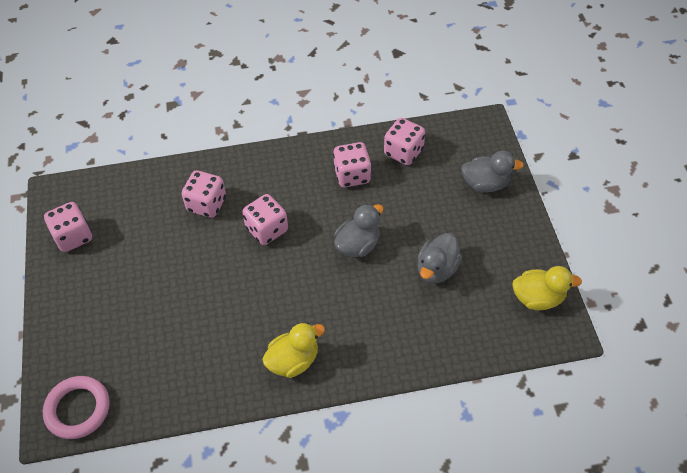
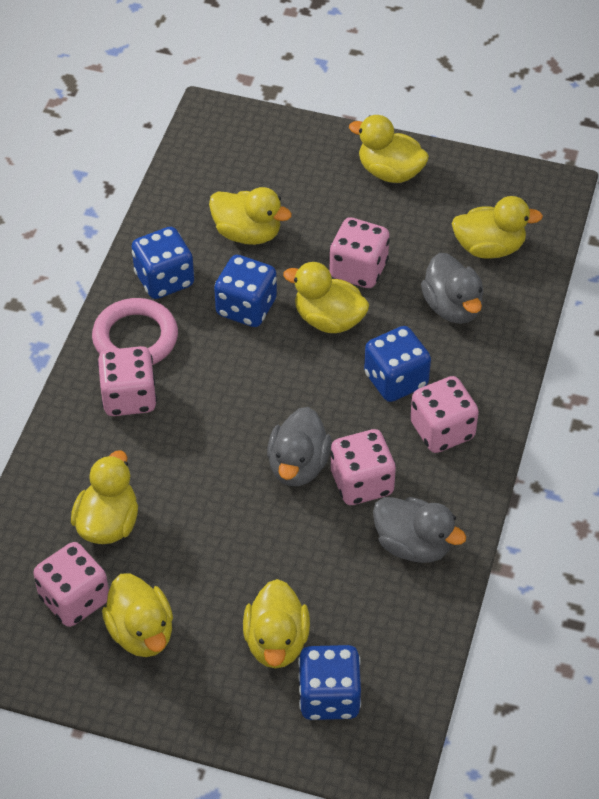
blue dice: 0 -> 4
yellow duck: 2 -> 7

